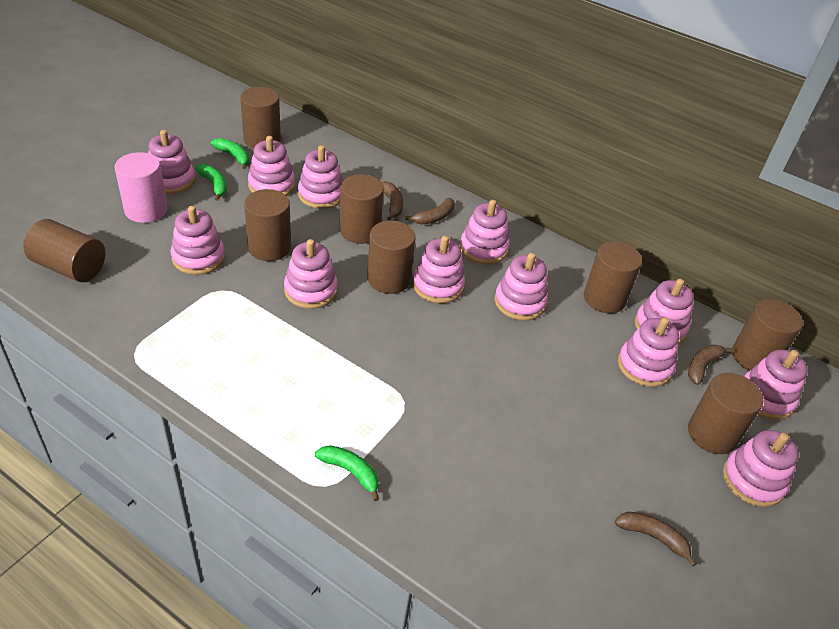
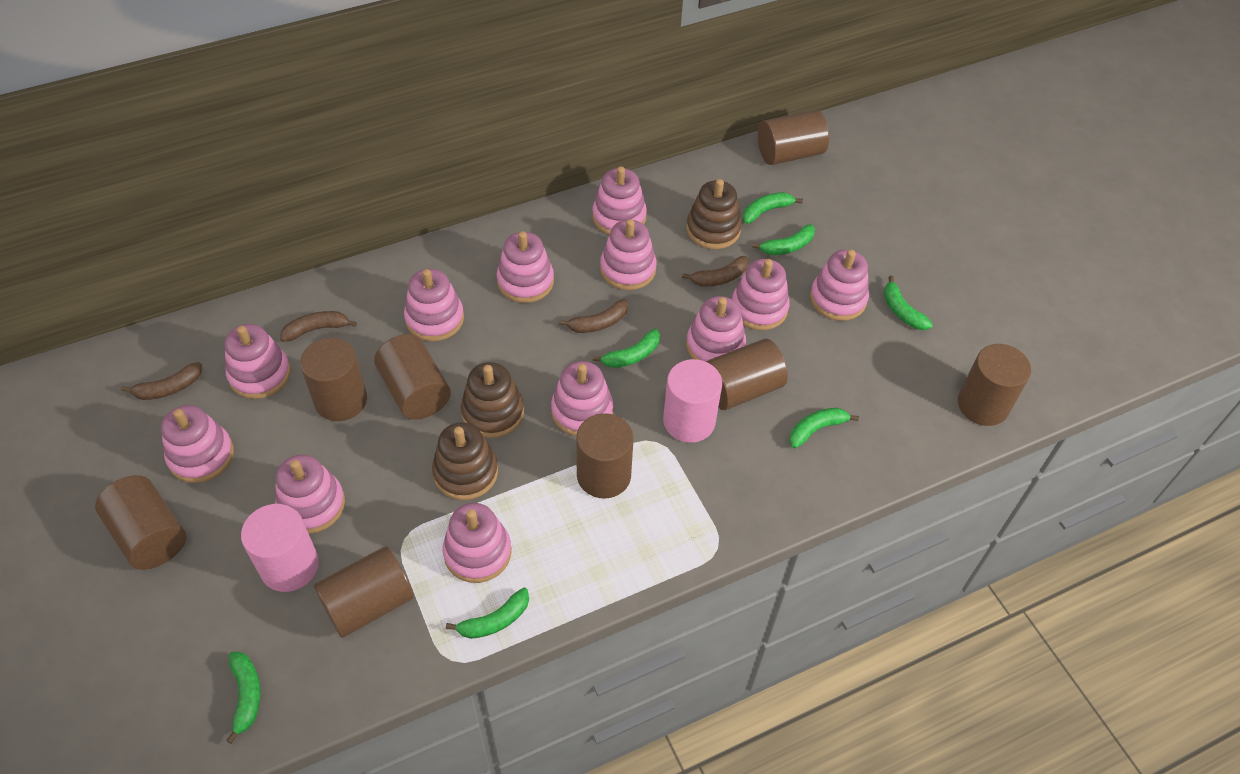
brown stacking toy: 0 -> 3
green banana: 3 -> 7
pink cylinder: 1 -> 2

